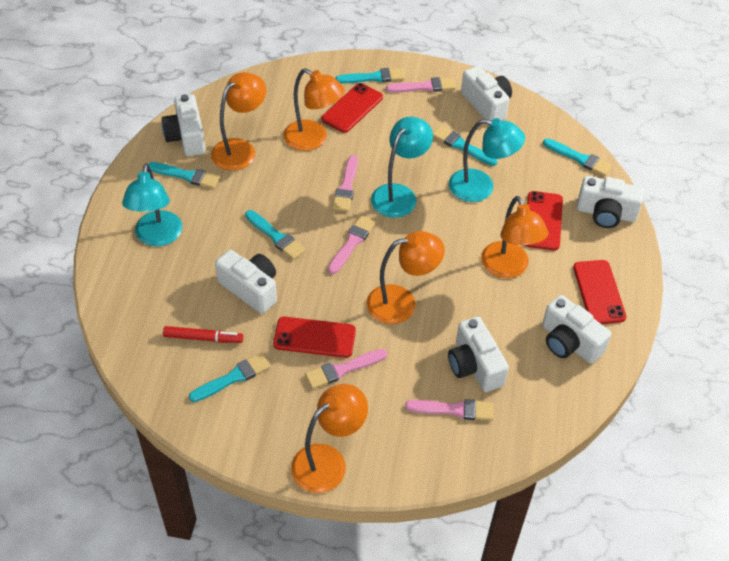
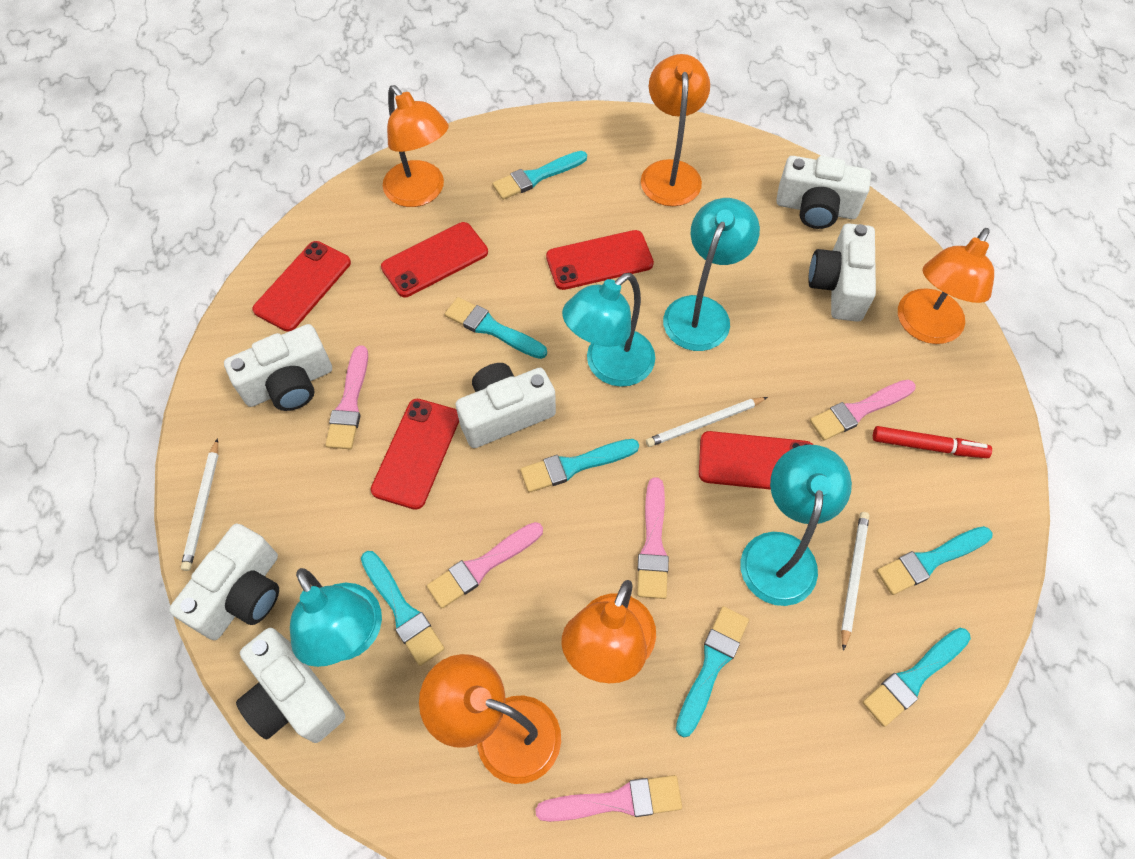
red phone: 4 -> 5
turquoise brush: 6 -> 7
turquoise lamp: 3 -> 4
white pencil: 0 -> 3

